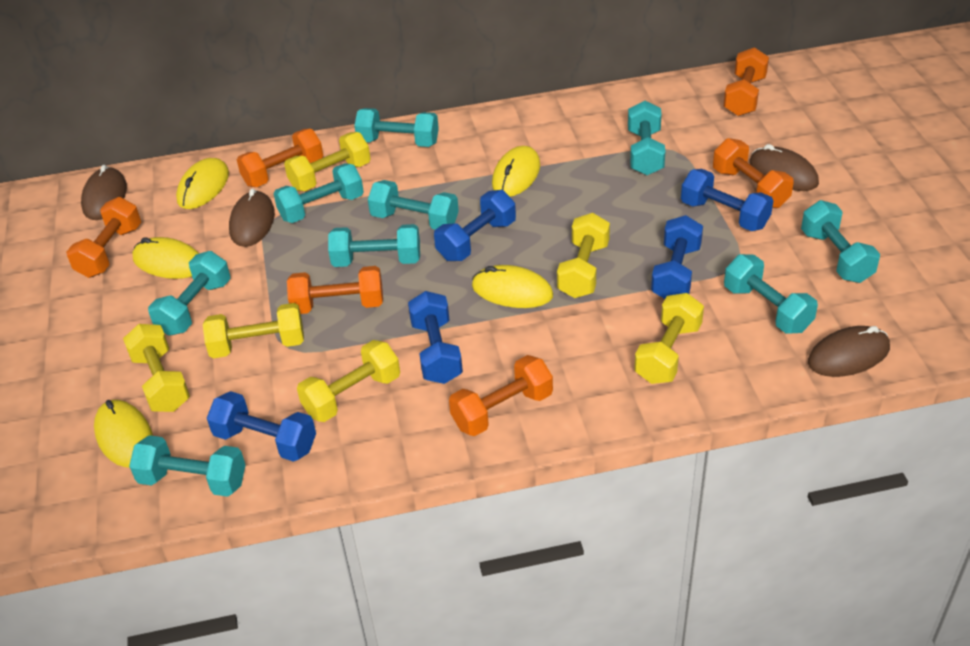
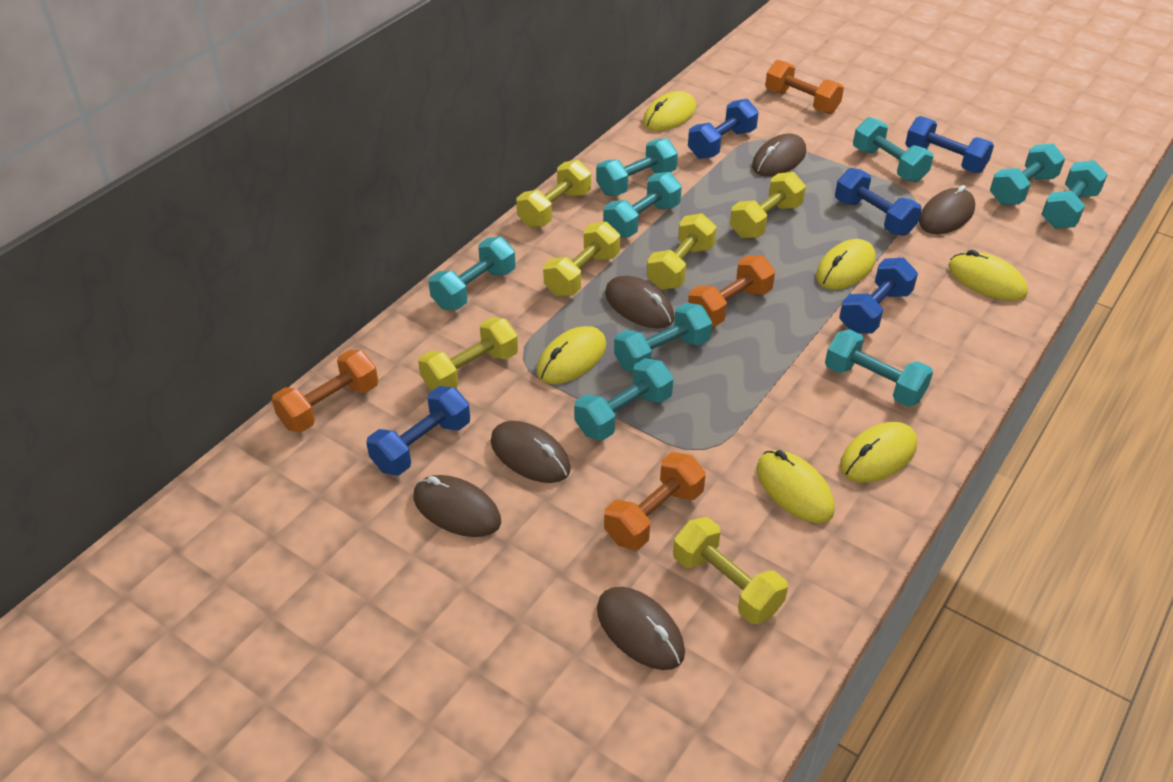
brown mouse: 4 -> 6
orange dumbbell: 6 -> 4
yellow mouse: 5 -> 6

